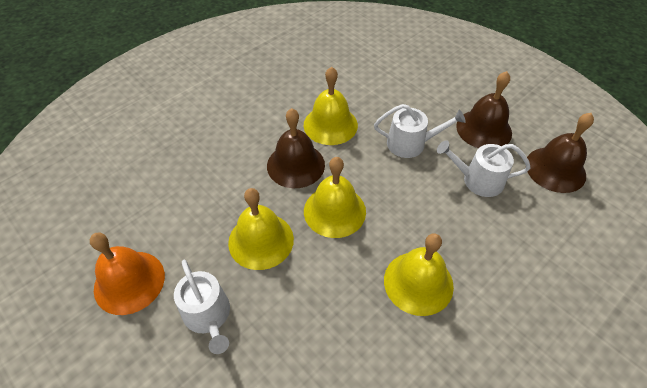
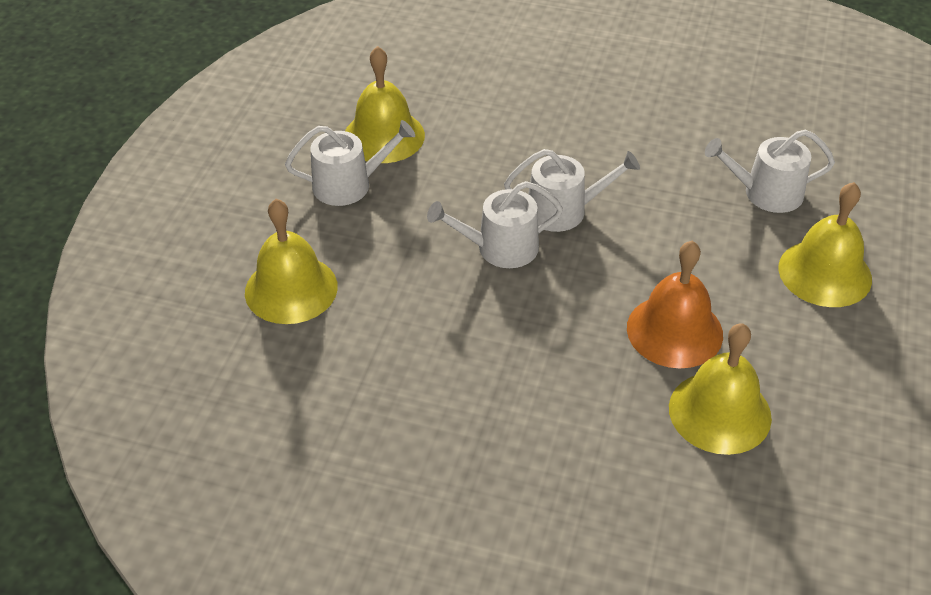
brown bell: 3 -> 0
white watering can: 3 -> 4

